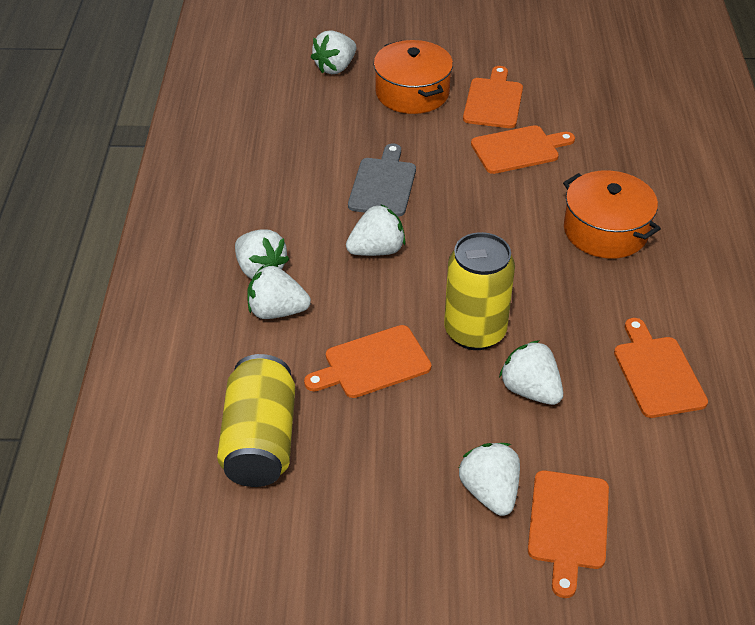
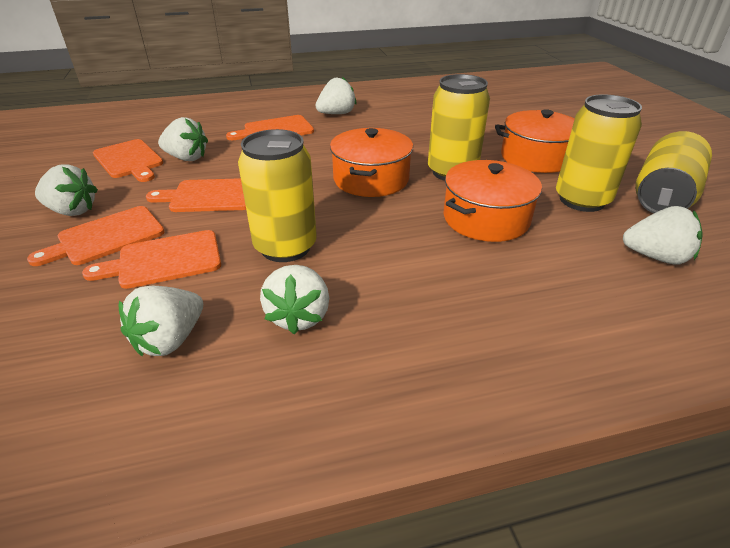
grey cutting board: 1 -> 0
orange pot: 2 -> 3
yellow can: 2 -> 4

